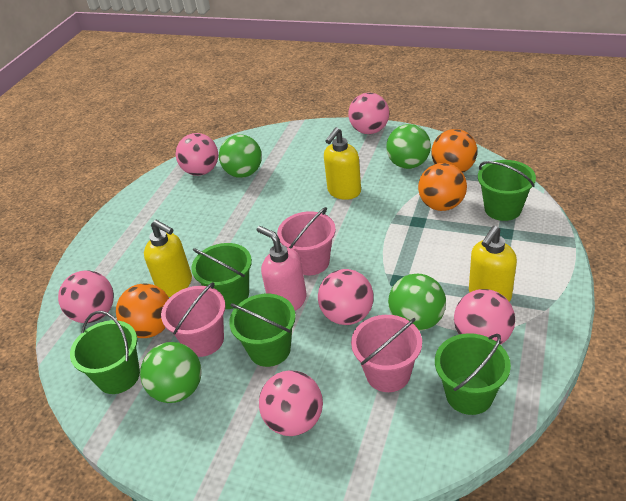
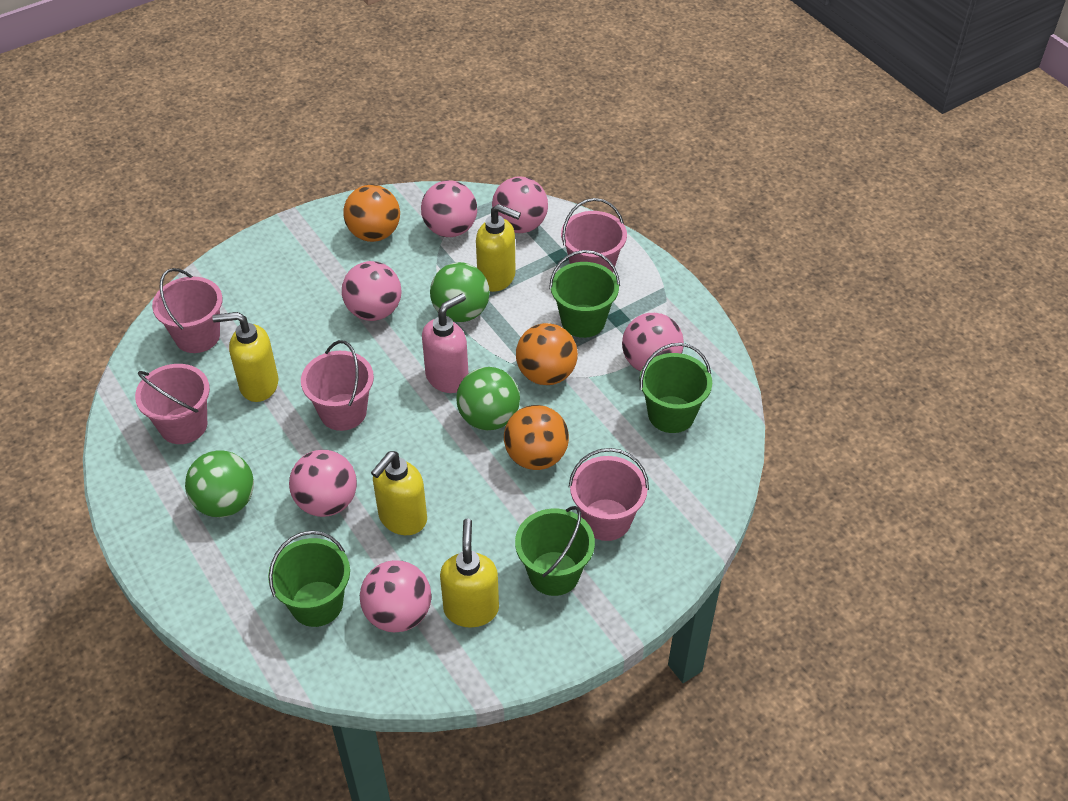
green ball: 4 -> 3
green bucket: 5 -> 4
pink bucket: 3 -> 5
yellow soap dispenser: 3 -> 4

